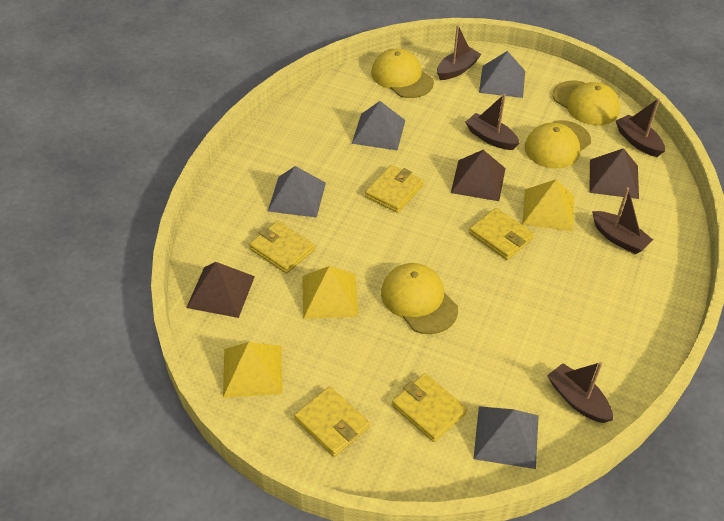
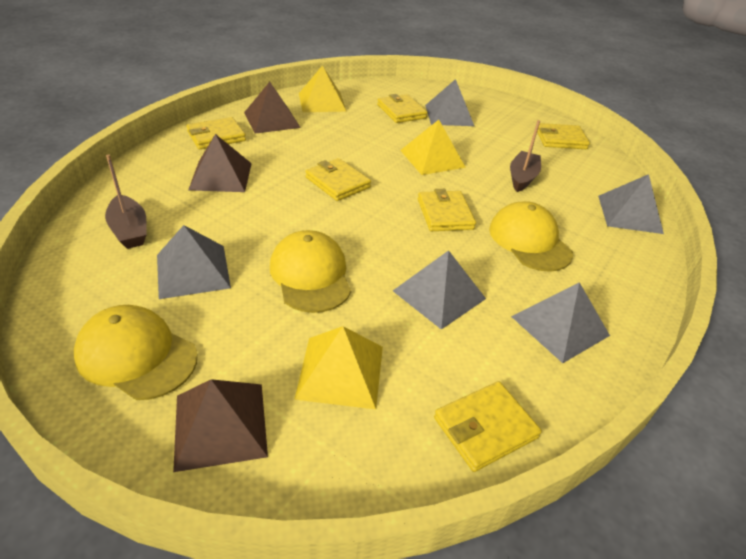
brown boat: 5 -> 2
grey pyramid: 4 -> 5
yellow cap: 4 -> 3
yellow wallet: 5 -> 6

